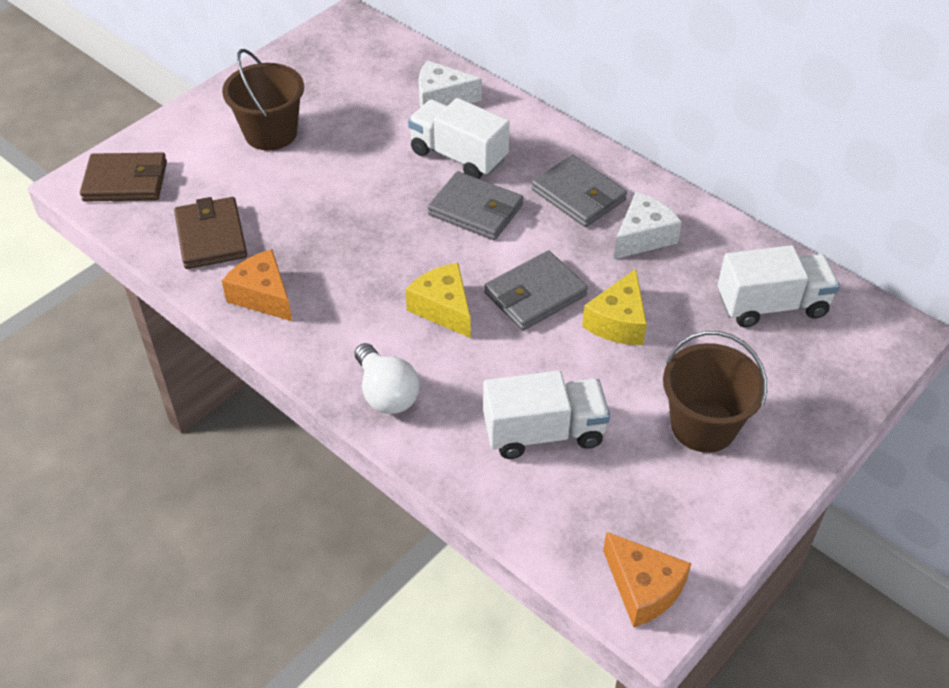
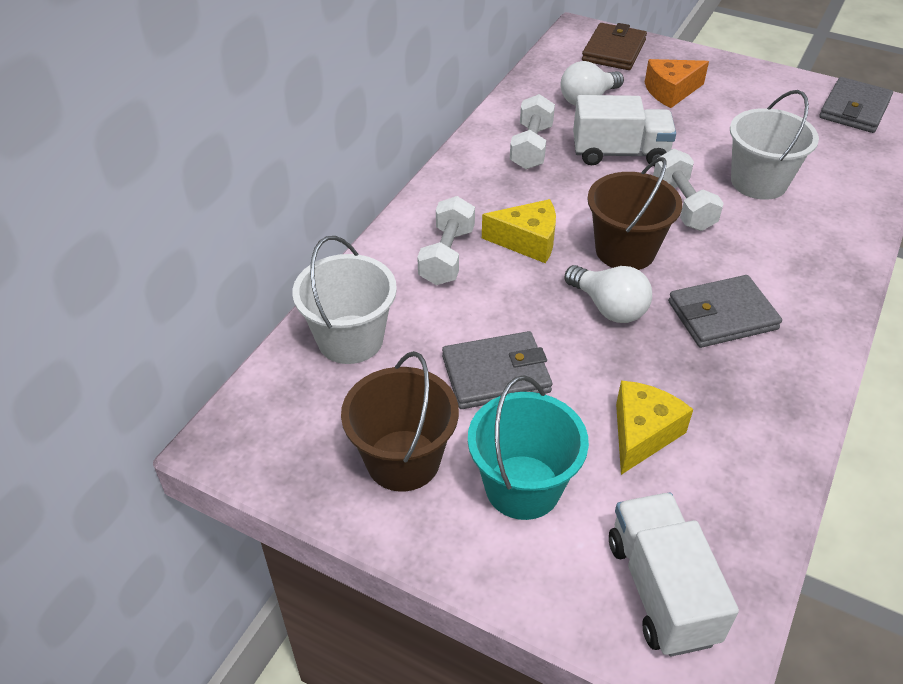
brown wallet: 2 -> 1
orange cheese: 2 -> 1
turquoise bucket: 0 -> 1
white bucket: 0 -> 2
white cheese: 2 -> 0
white dumbbell: 0 -> 3
white light bulb: 1 -> 2
white truck: 3 -> 2

